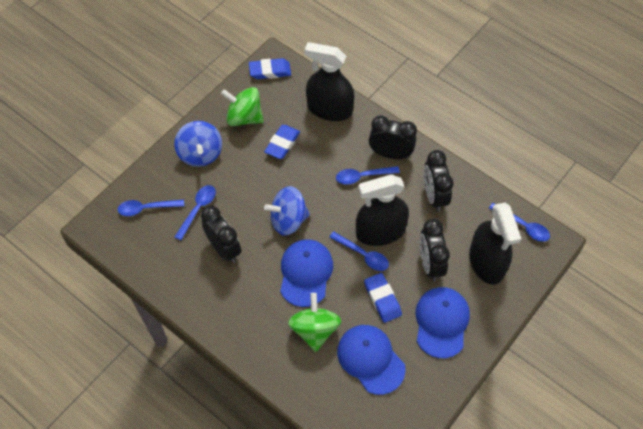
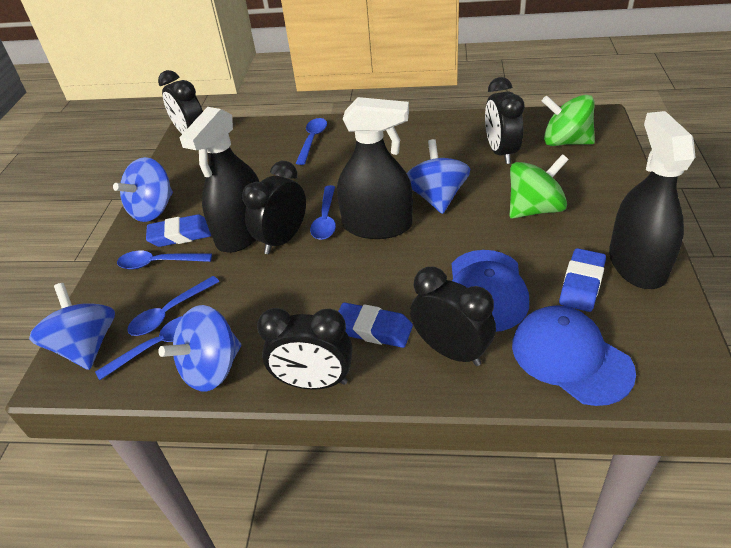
black clock: 4 -> 5
blue cap: 3 -> 2
blue spinning top: 2 -> 4

